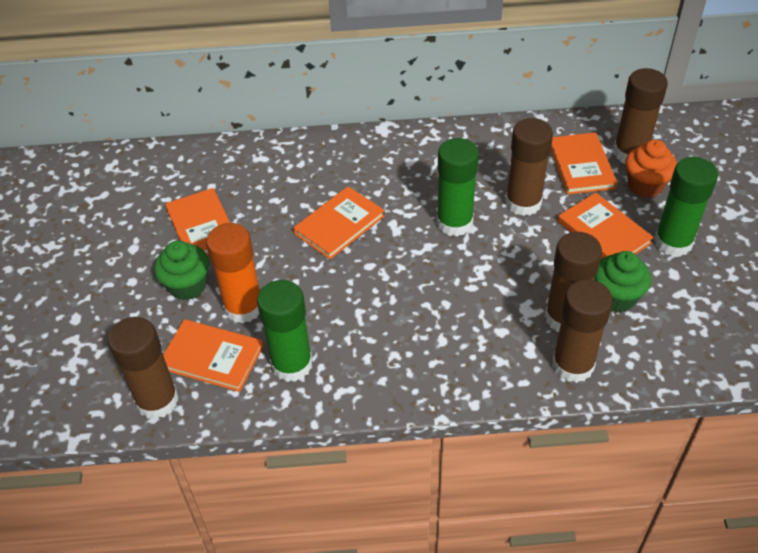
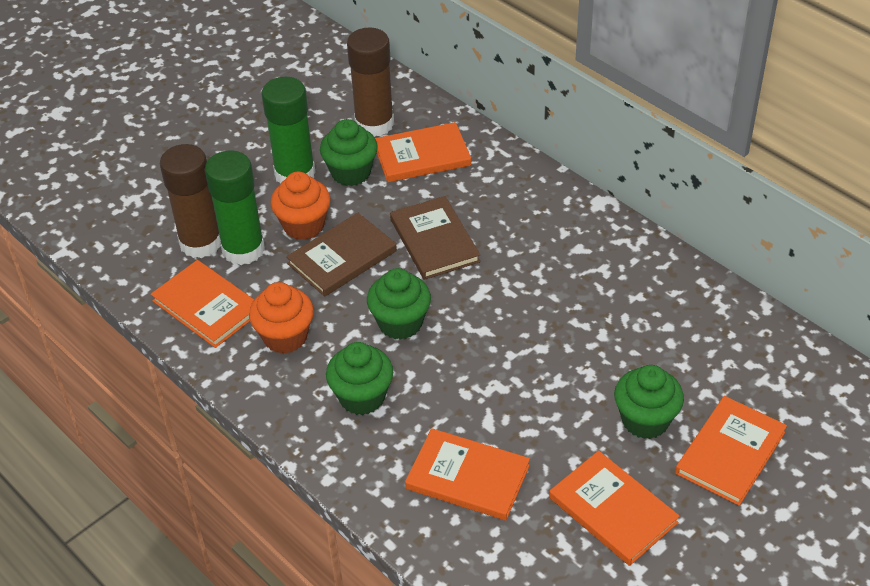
brown book: 0 -> 2
brown glue stick: 5 -> 2
green cupcake: 2 -> 4
green glue stick: 3 -> 2
orange cupcake: 1 -> 2
orange glue stick: 1 -> 0

